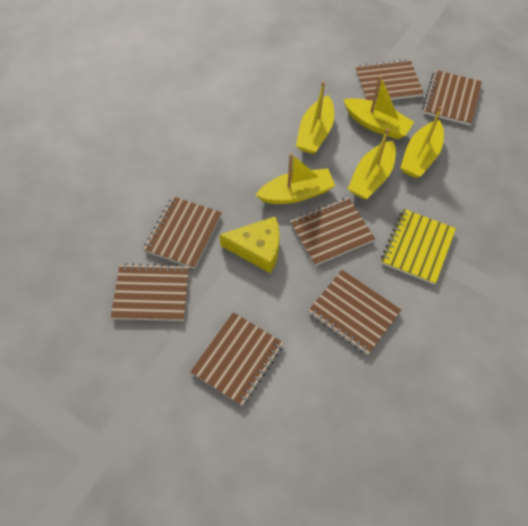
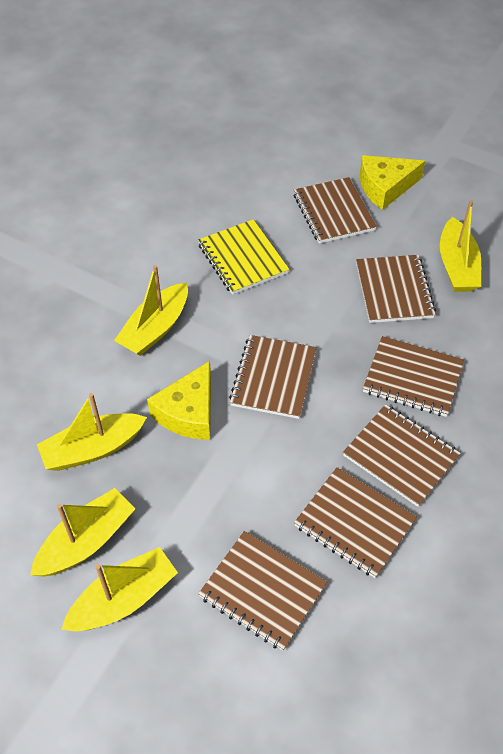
yellow cheese: 1 -> 2

